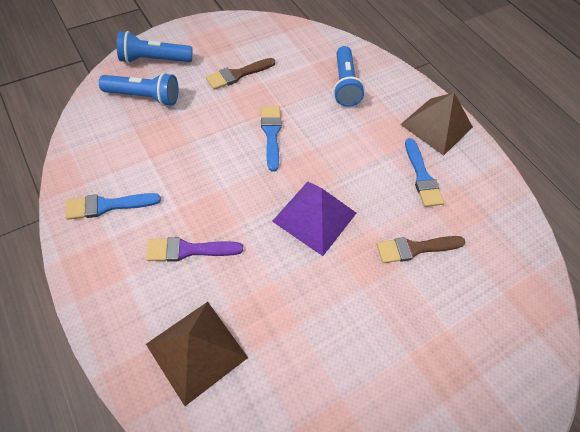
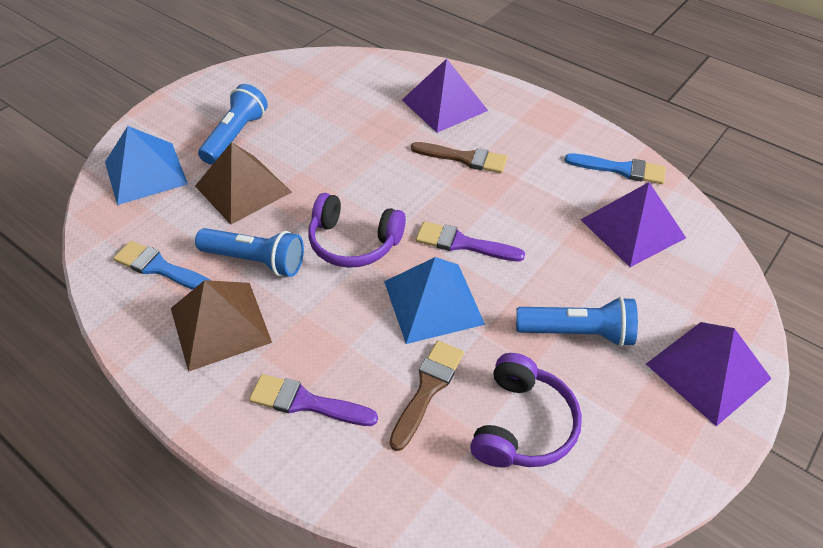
blue brush: 3 -> 2
blue pyramid: 0 -> 2
purple brush: 1 -> 2
purple headphones: 0 -> 2
purple pyramid: 1 -> 3

